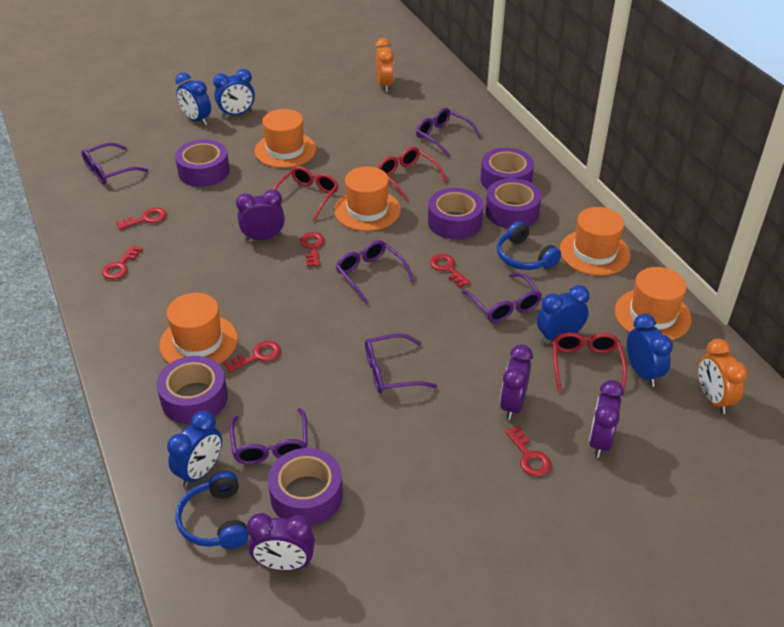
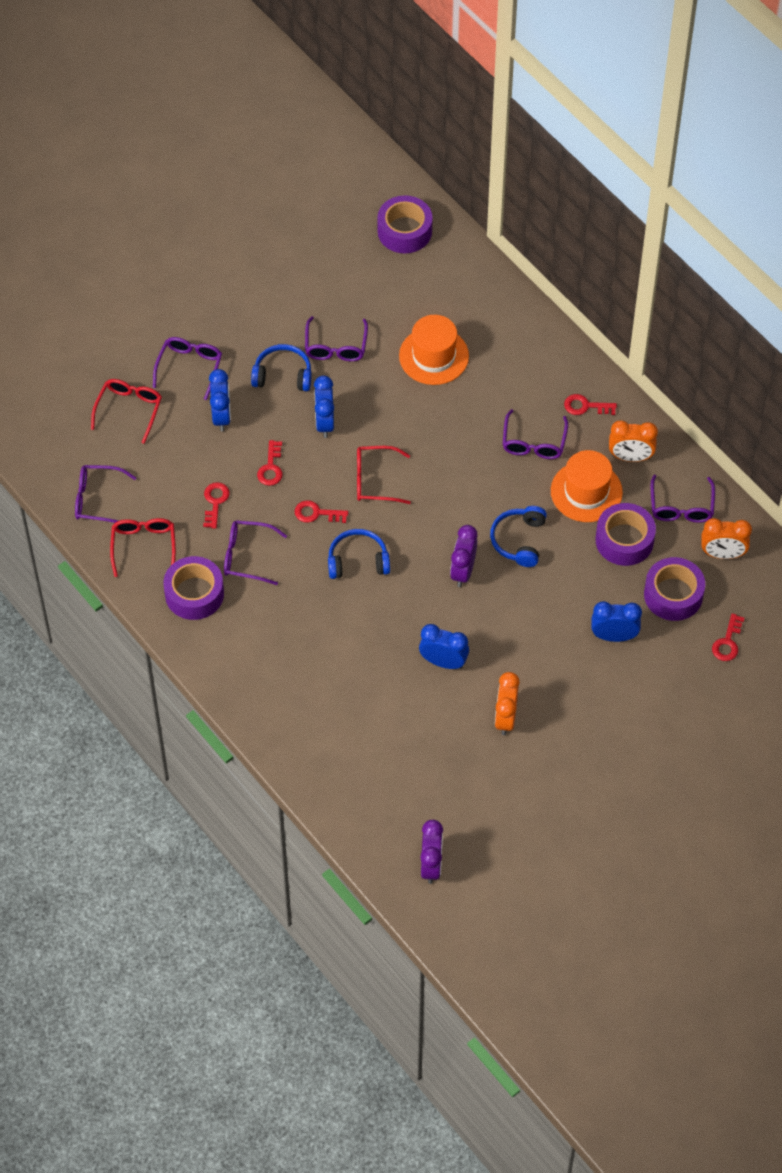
blue clock: 5 -> 4
blue headphones: 2 -> 3
orange clock: 2 -> 3
orange hat: 5 -> 2
purple clock: 4 -> 2
purple tape: 6 -> 4
red key: 6 -> 5

